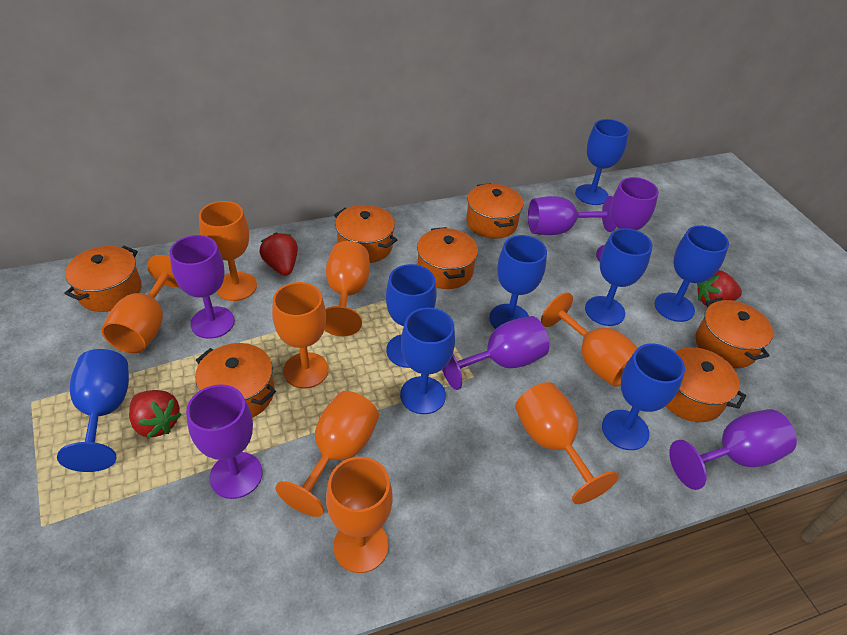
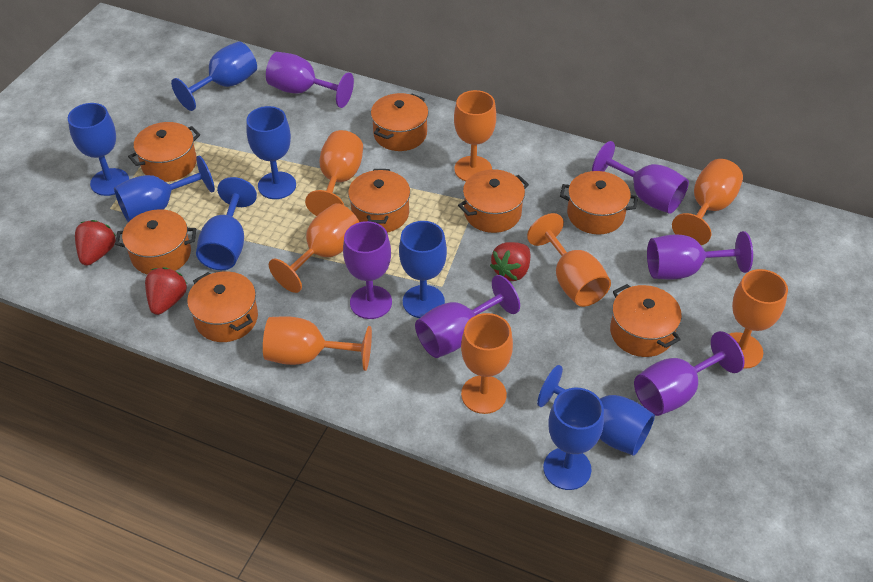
orange pot: 7 -> 8

